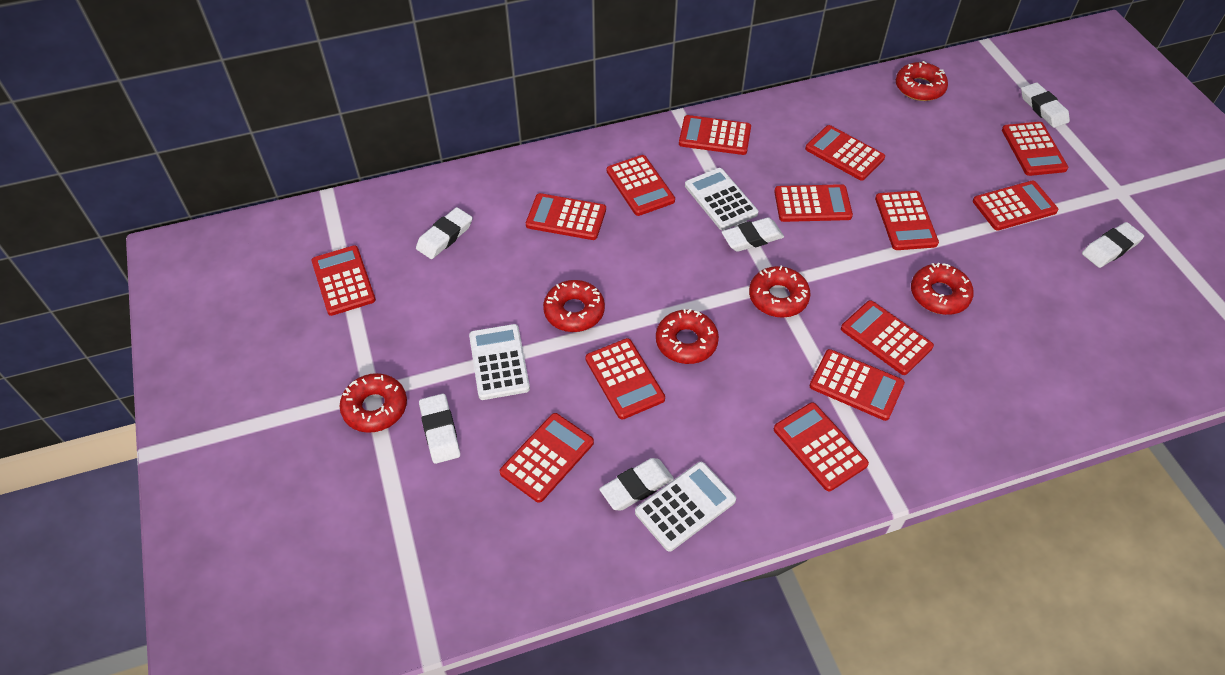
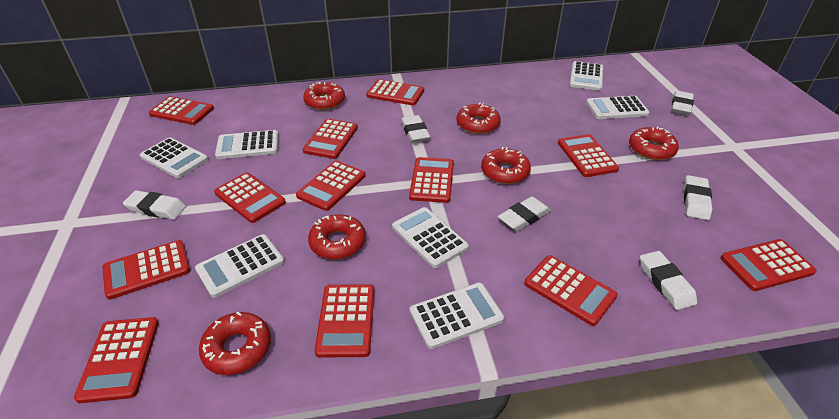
red calculator: 14 -> 12
white calculator: 3 -> 7

